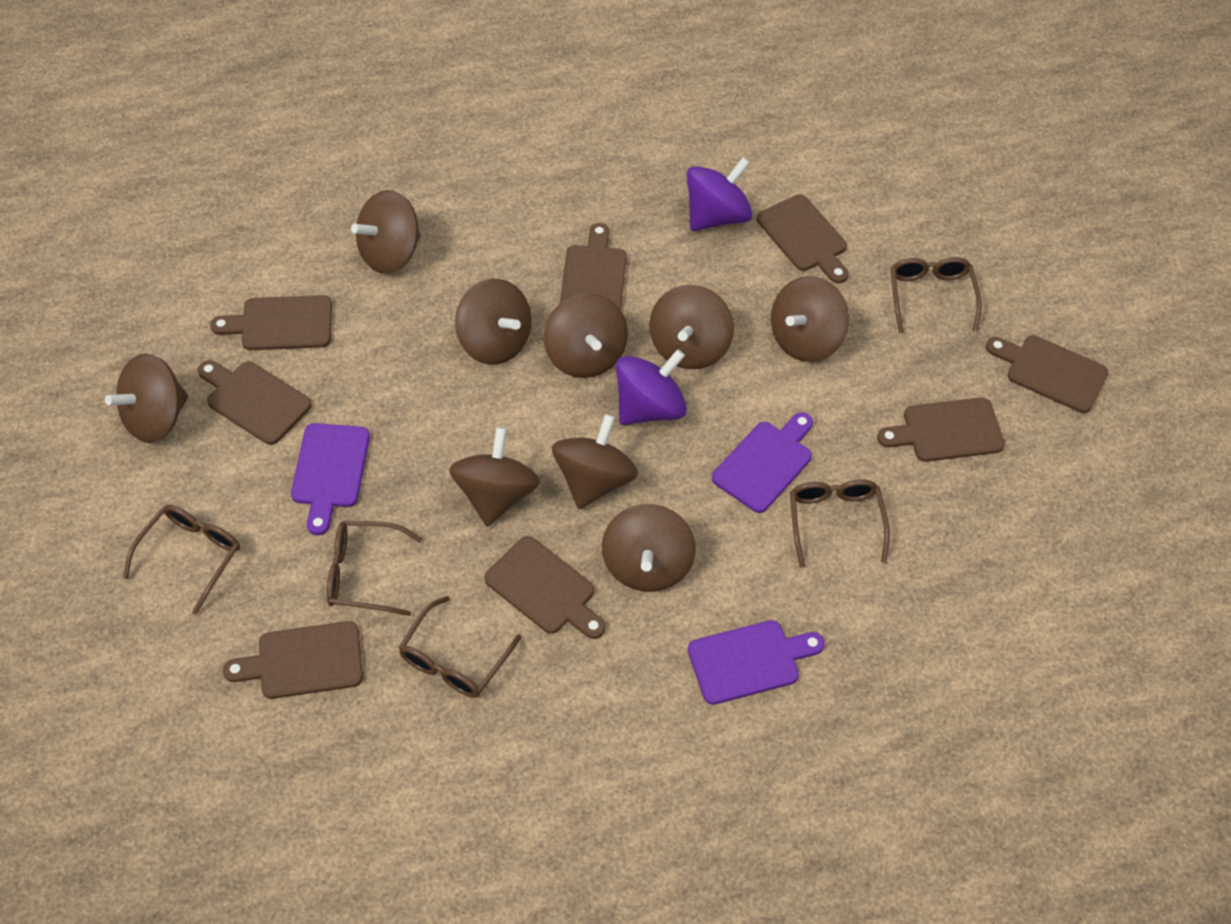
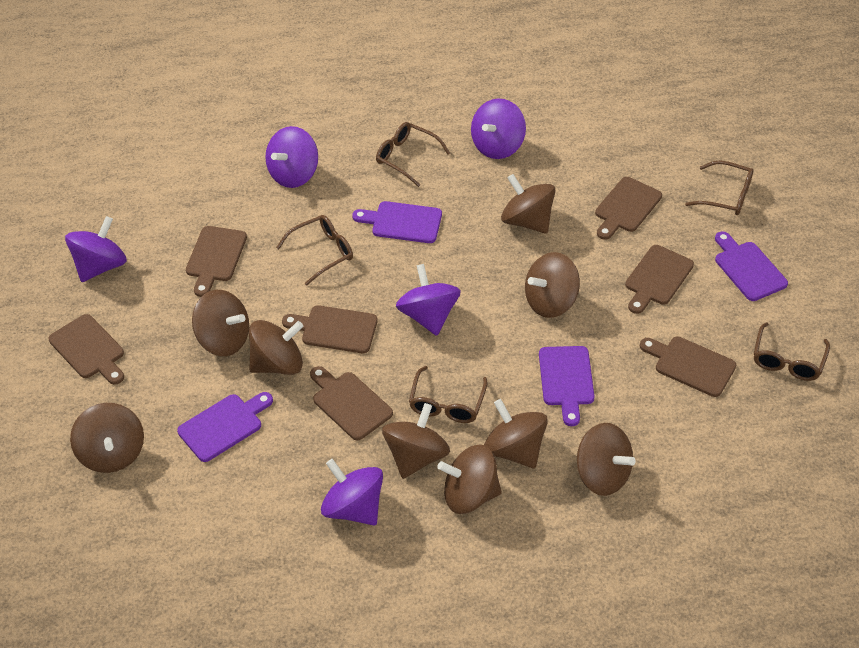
brown cutting board: 8 -> 7
purple cutting board: 3 -> 4
purple spinning top: 2 -> 5

